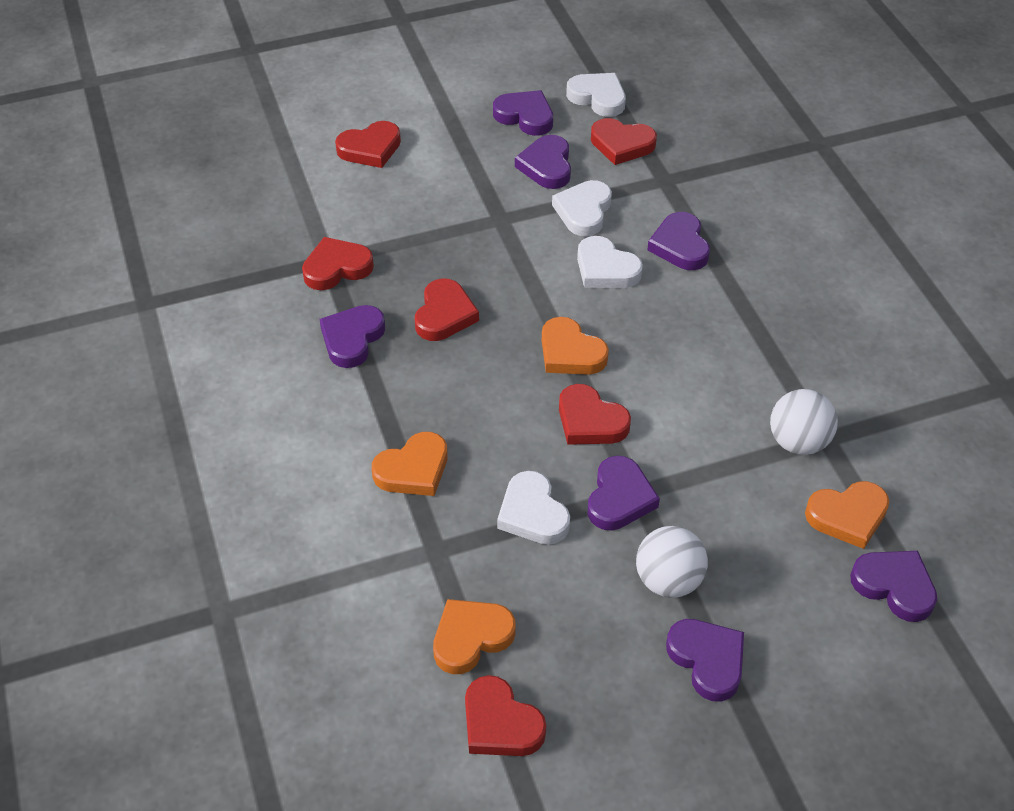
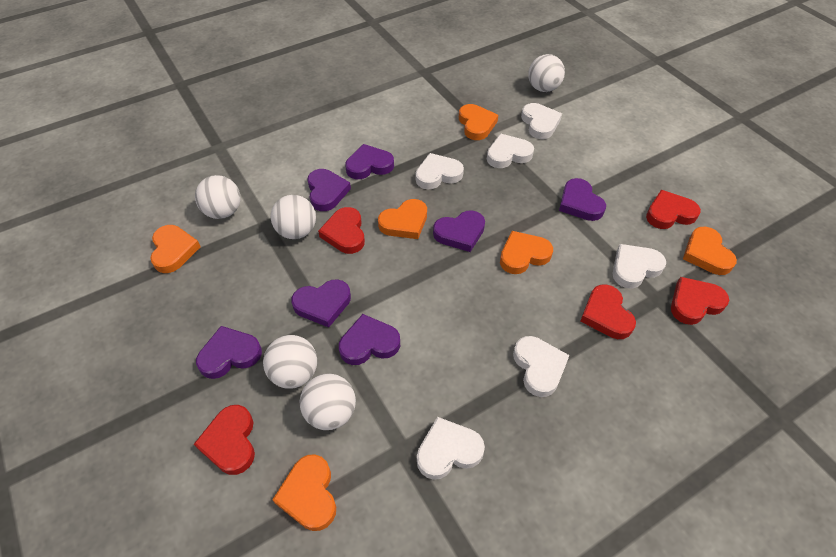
orange heart: 4 -> 6
red heart: 6 -> 5
white ball: 2 -> 5
white heart: 4 -> 6

